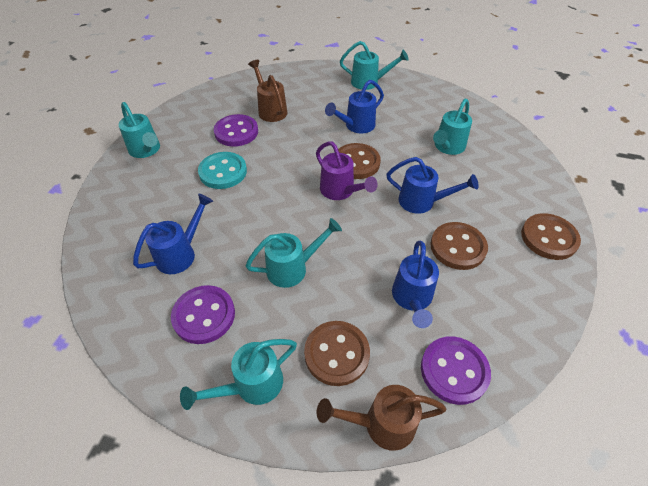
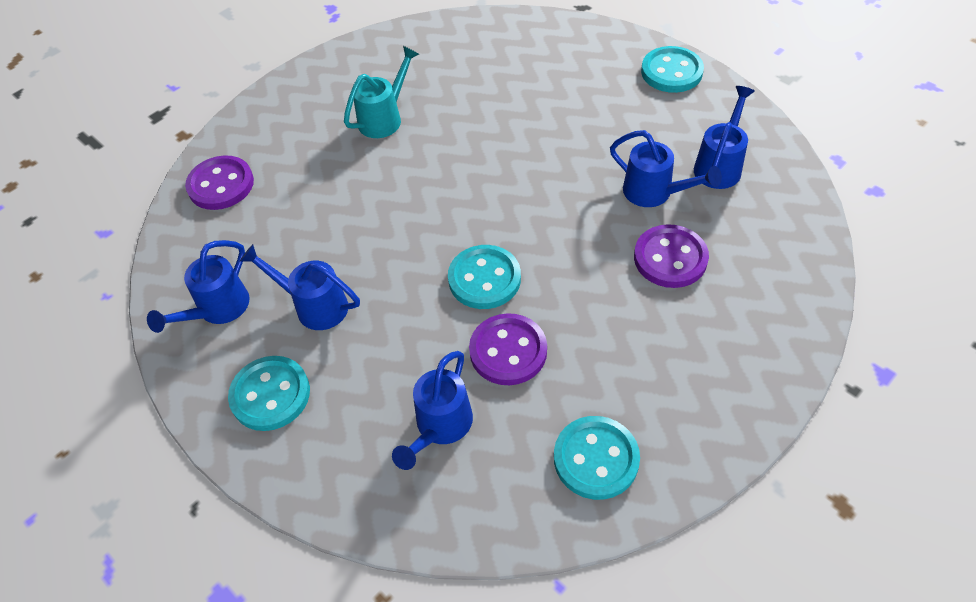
blue watering can: 4 -> 5
brown button: 4 -> 0
brown watering can: 2 -> 0
purple watering can: 1 -> 0
turquoise button: 1 -> 4
turquoise watering can: 5 -> 1

